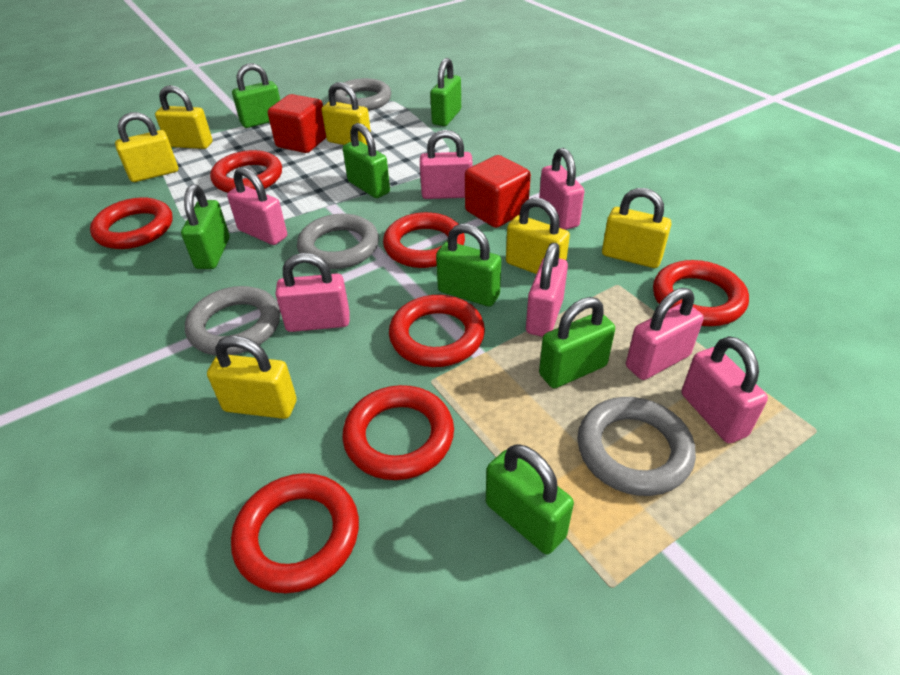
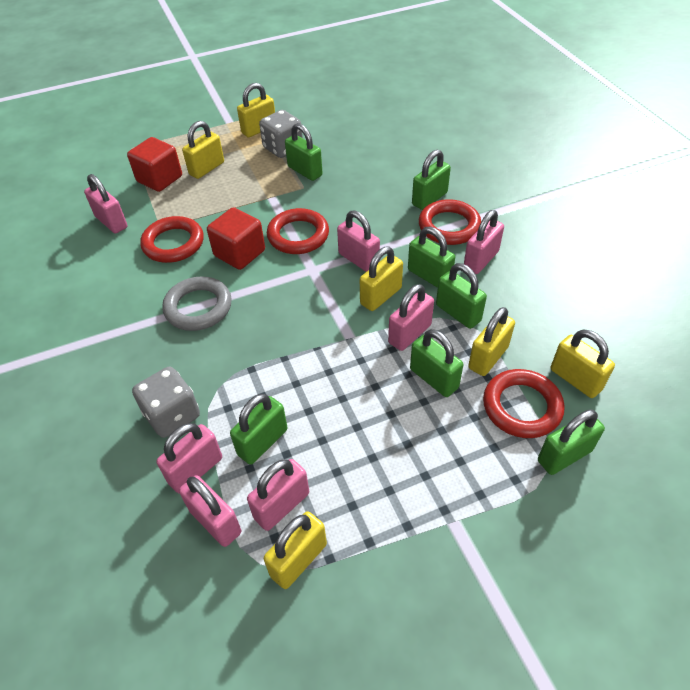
grey dice: 0 -> 2
grey ring: 4 -> 1
red ring: 7 -> 4

